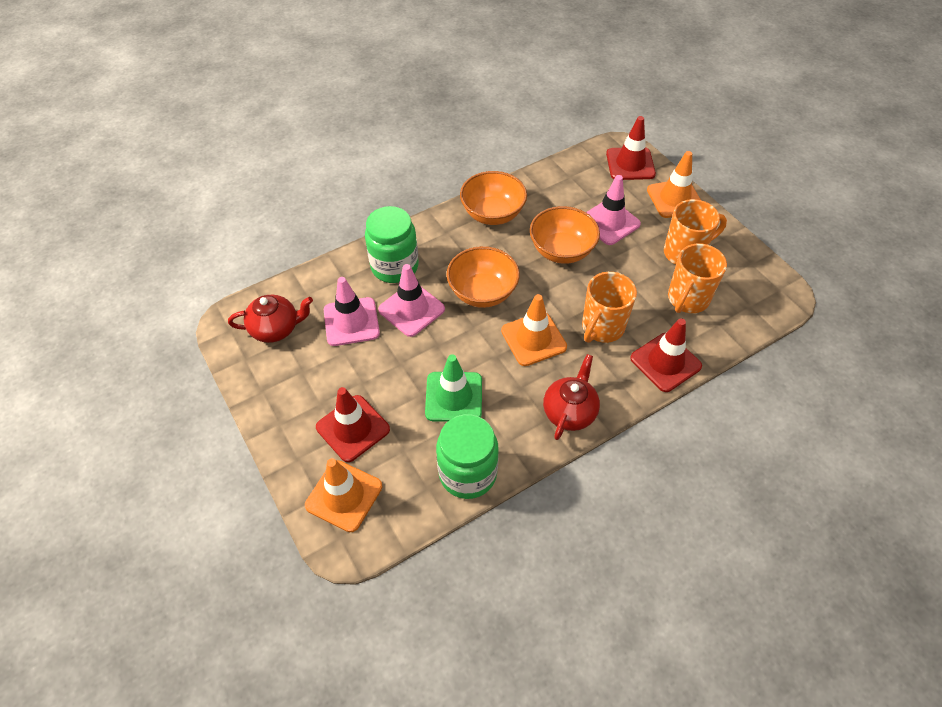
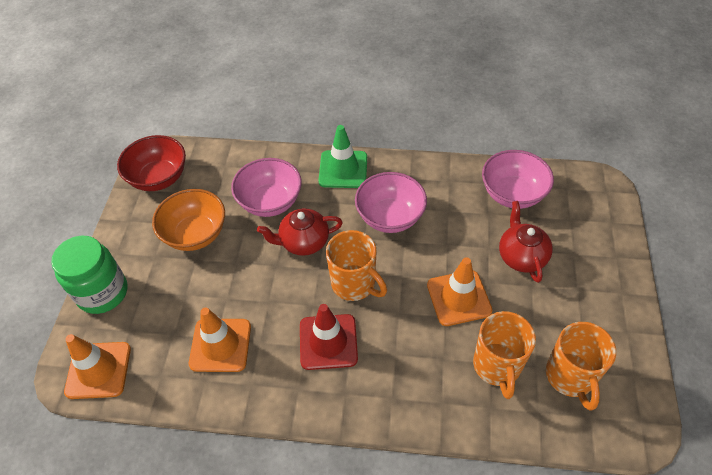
green jar: 2 -> 1
orange bowl: 3 -> 1
pink bowl: 0 -> 3
pink traffic cone: 3 -> 0
red bowl: 0 -> 1
red traffic cone: 3 -> 1

